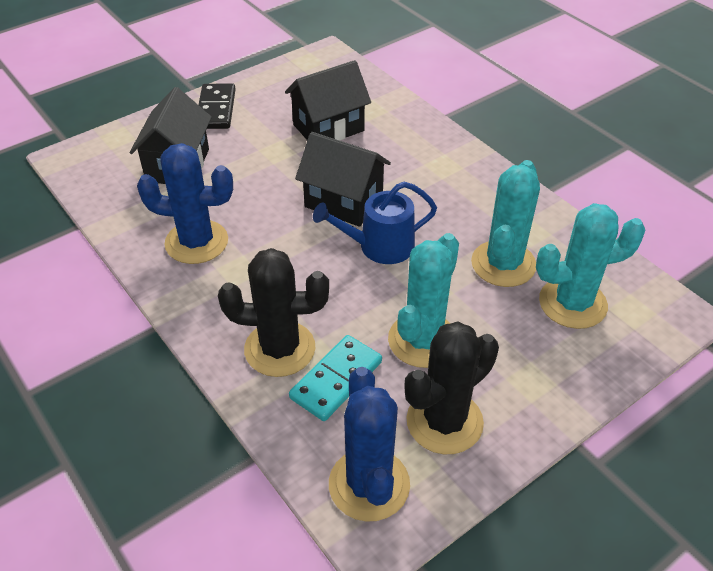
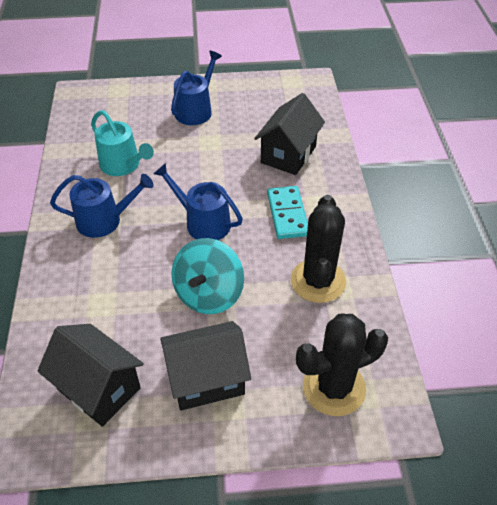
black domino: 1 -> 0
blue cactus: 2 -> 0
blue watering can: 1 -> 3
turquoise cactus: 3 -> 0
turquoise spinning top: 0 -> 1
turquoise watering can: 0 -> 1

